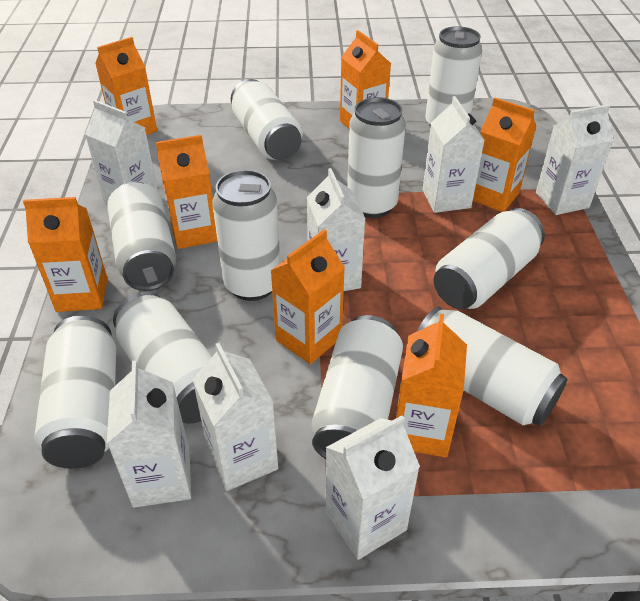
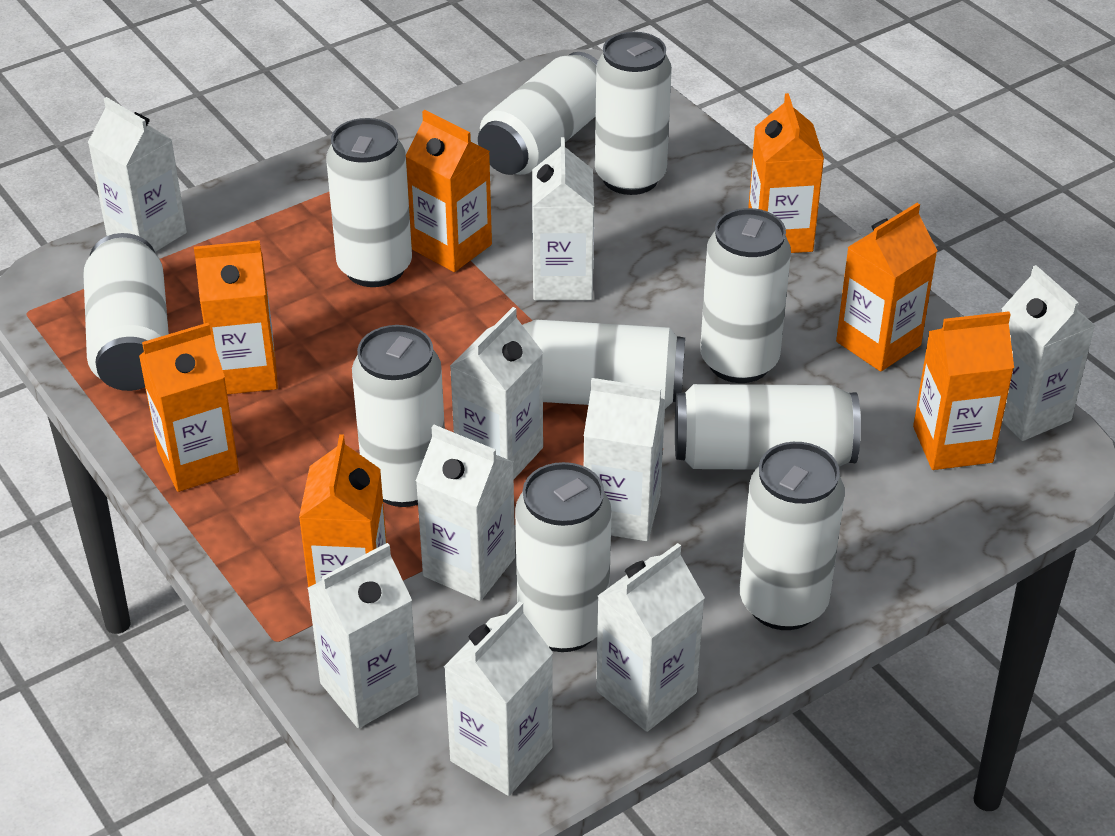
white carton: 7 -> 9

